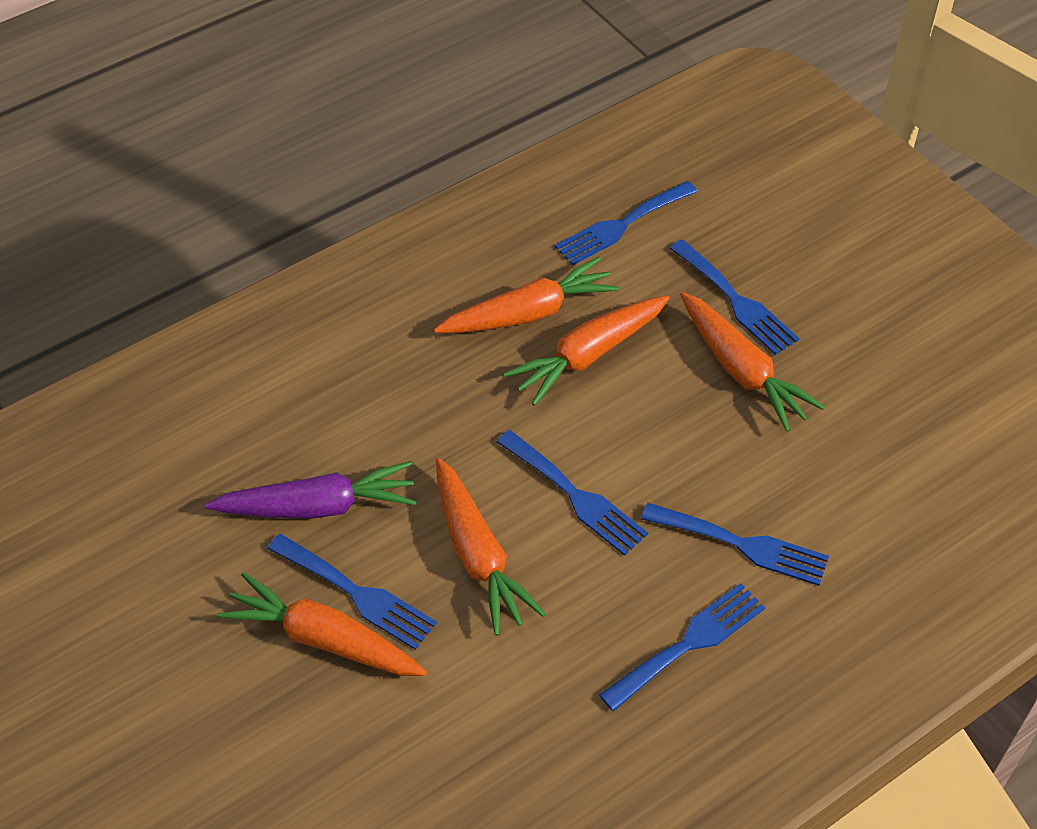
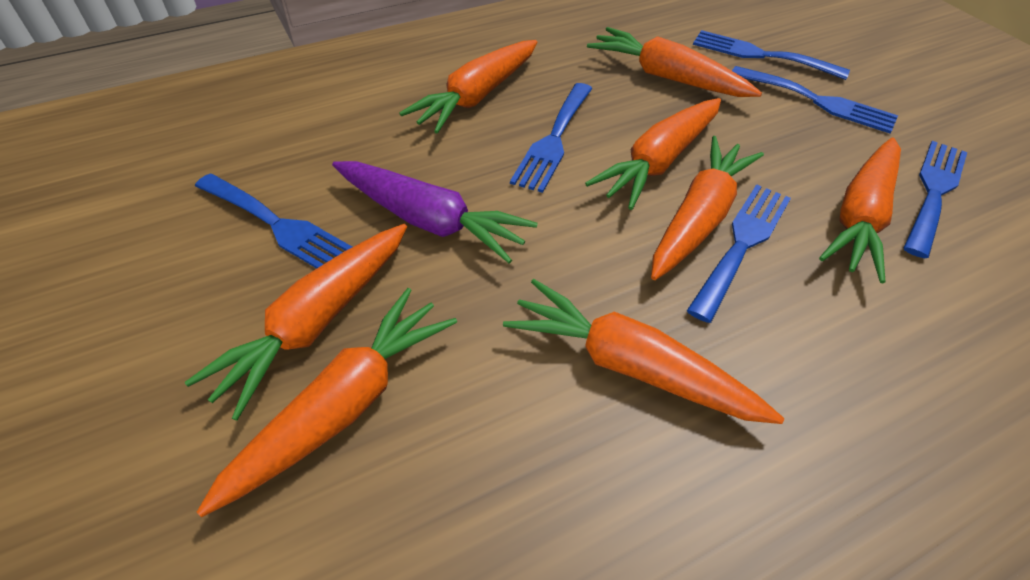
orange carrot: 5 -> 8

